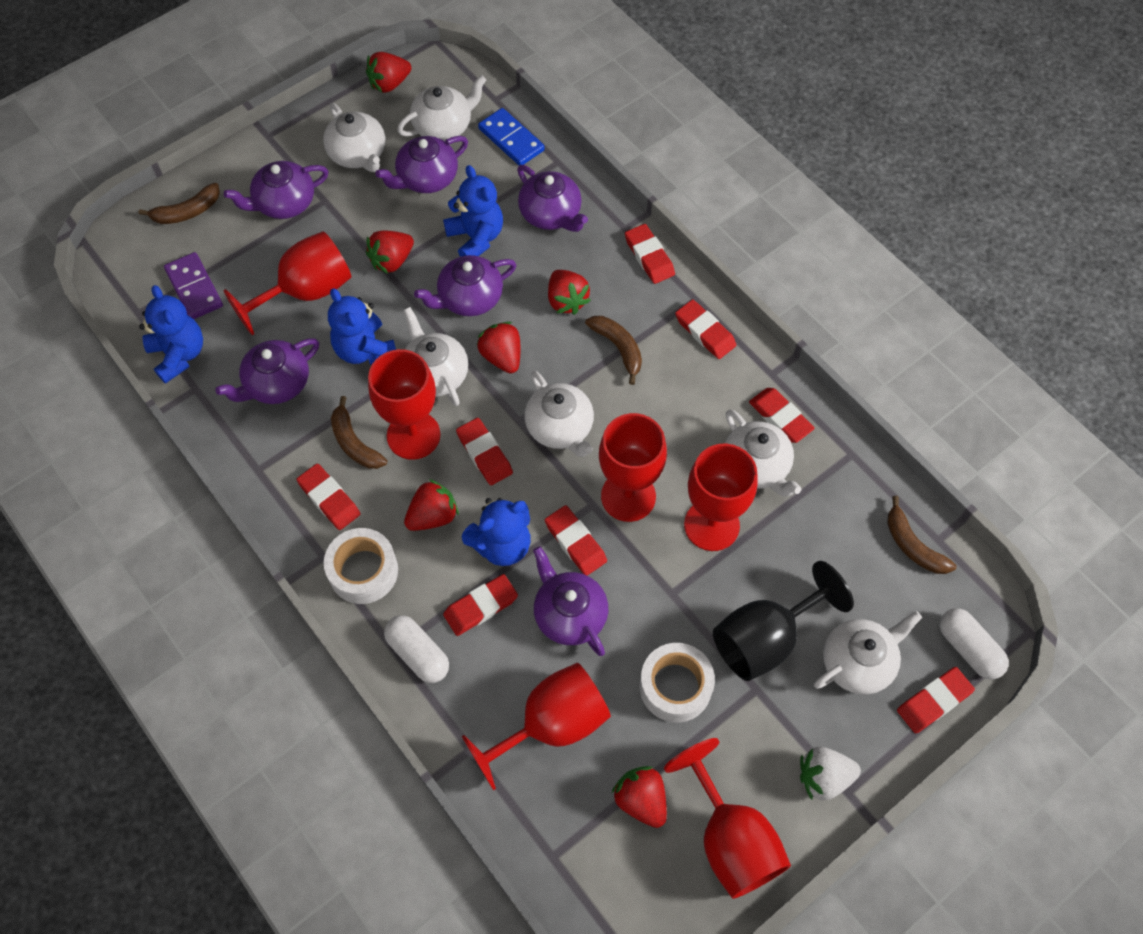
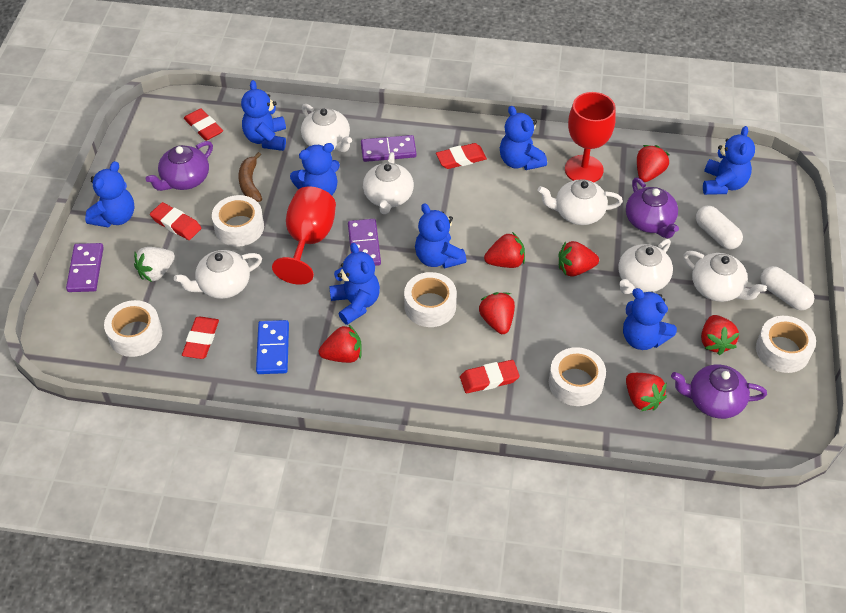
black goblet: 1 -> 0
blue teddy bear: 4 -> 8
brown banana: 4 -> 1
purple domino: 1 -> 3
purple teapot: 6 -> 3
red eraser: 8 -> 5
red goblet: 6 -> 2
red strawberry: 6 -> 7
white tape: 2 -> 5

